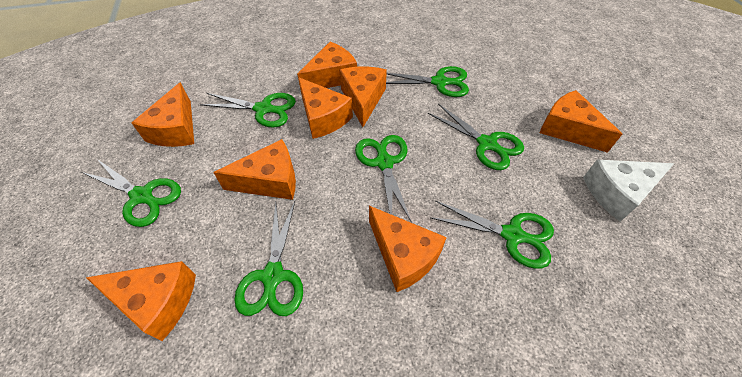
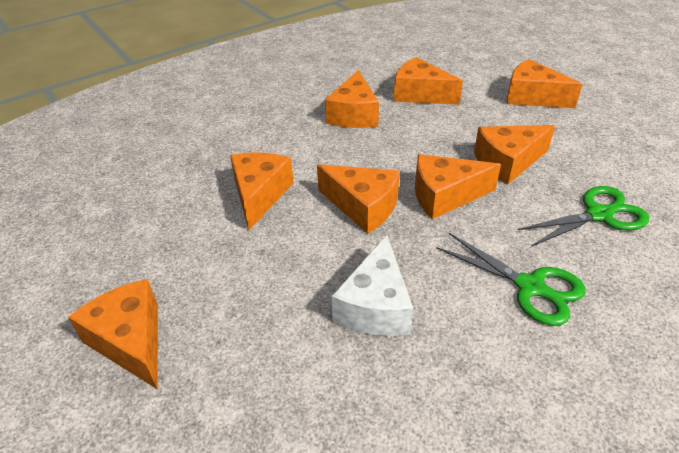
green scissors: 7 -> 2

